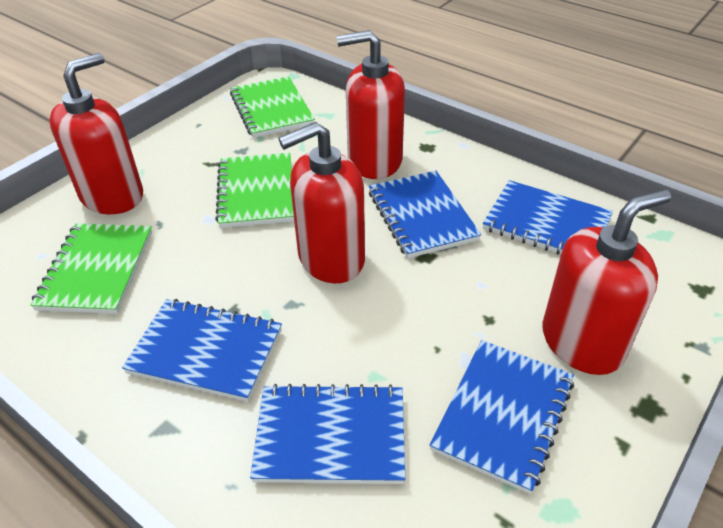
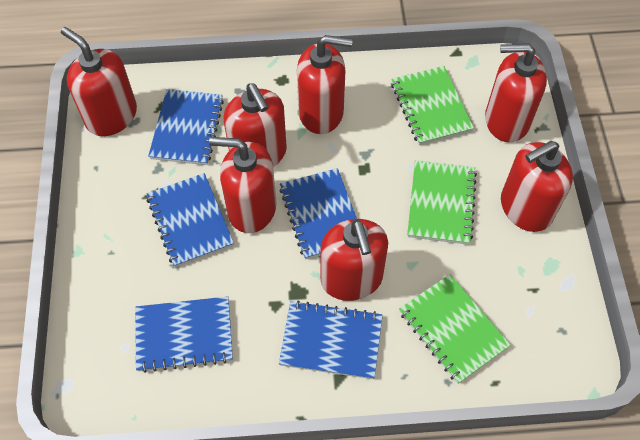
red soap dispenser: 4 -> 7

